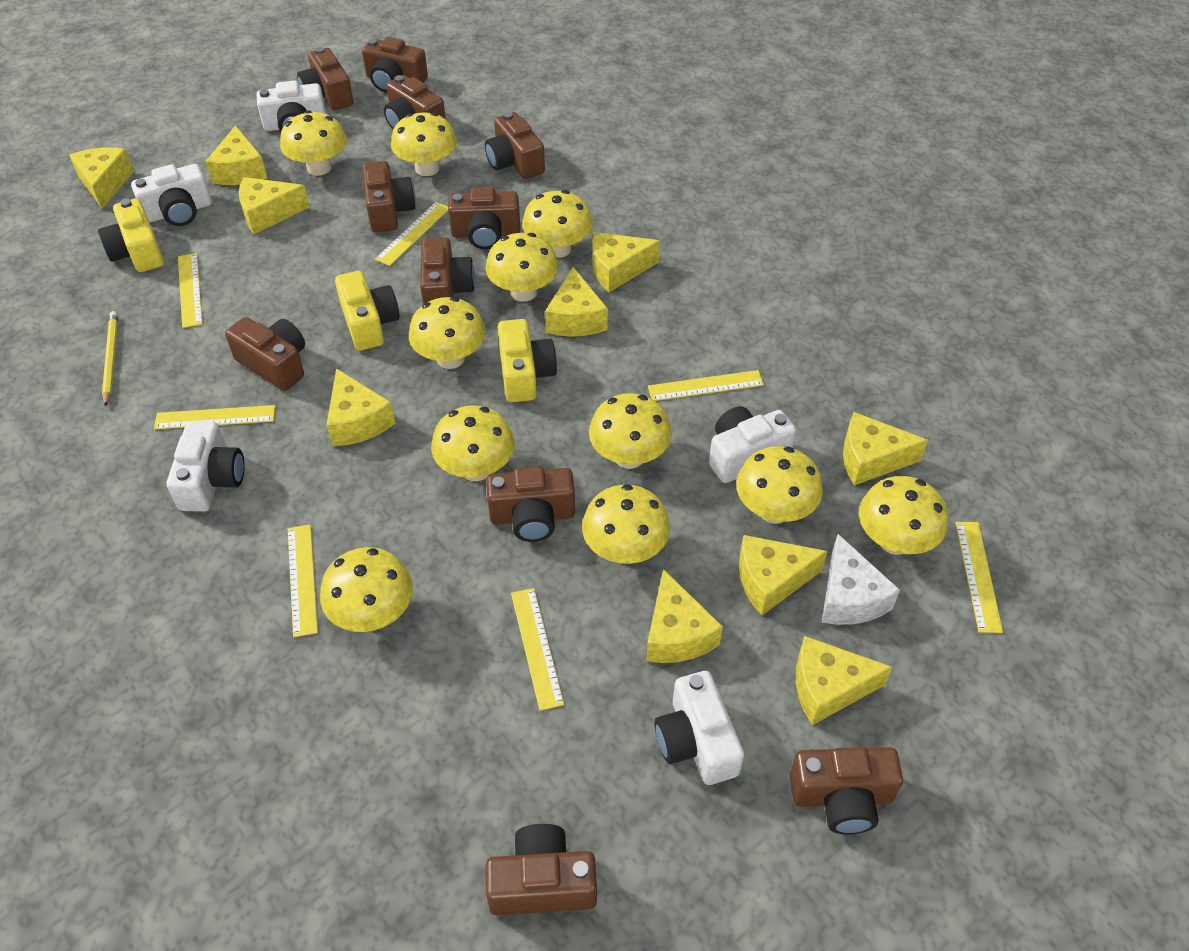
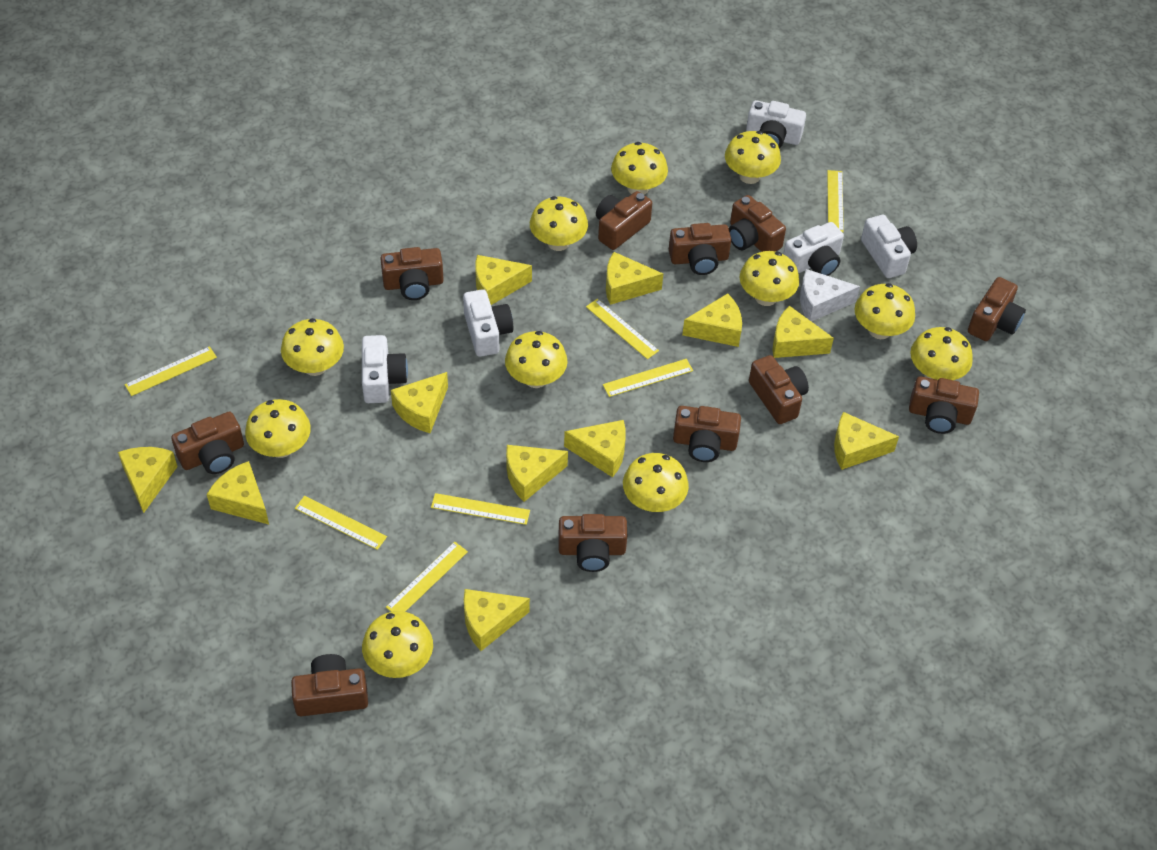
yellow camera: 3 -> 0
yellow cheese: 10 -> 11
yellow pencil: 1 -> 0

